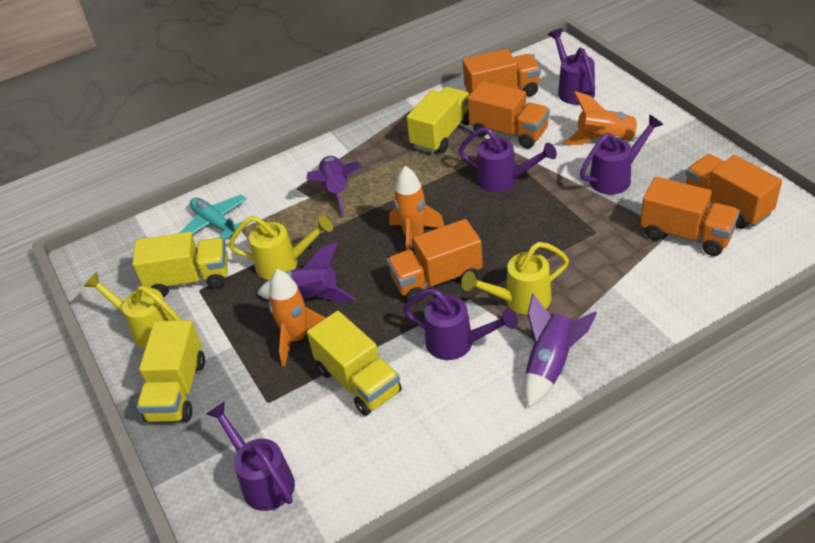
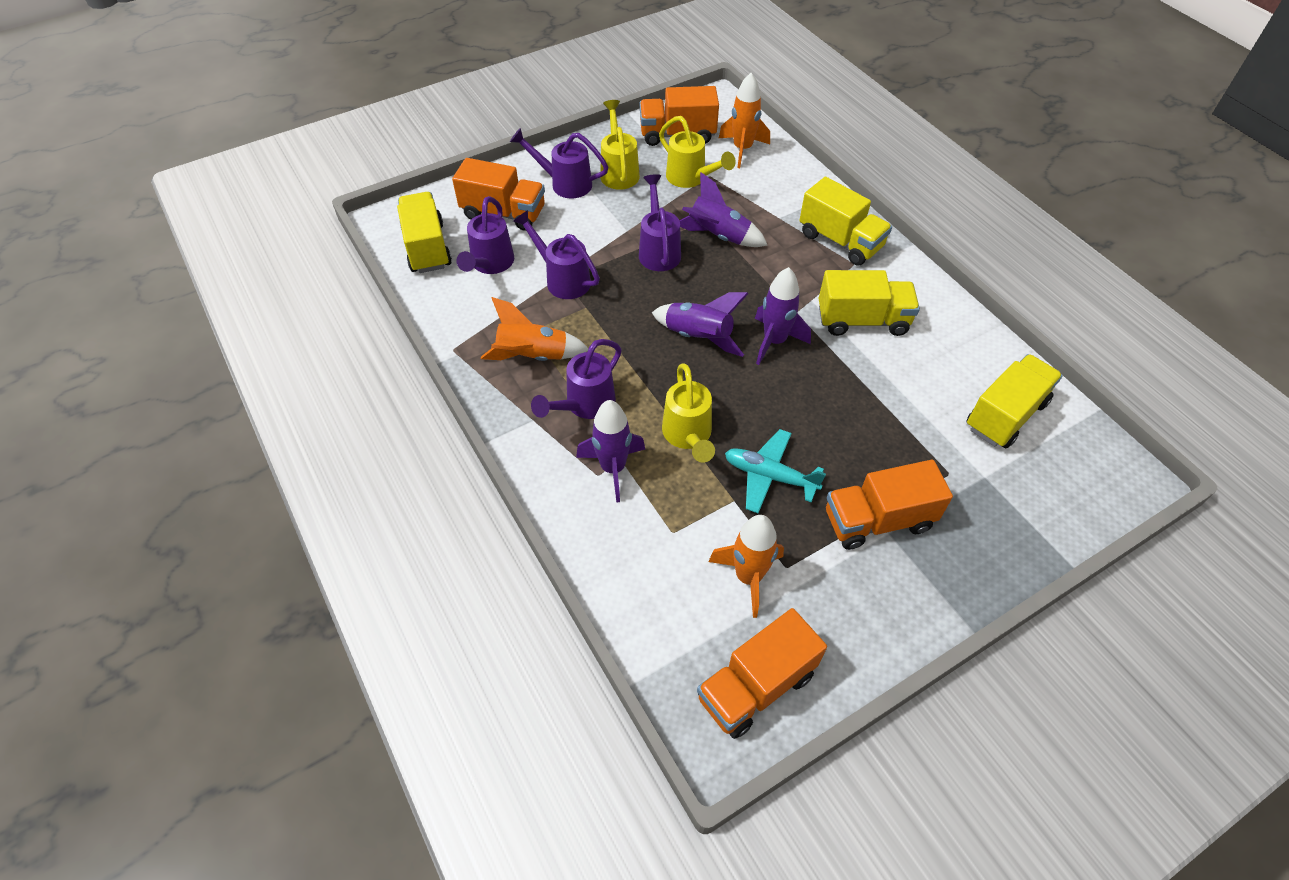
orange truck: 5 -> 4
purple rocket: 3 -> 4

